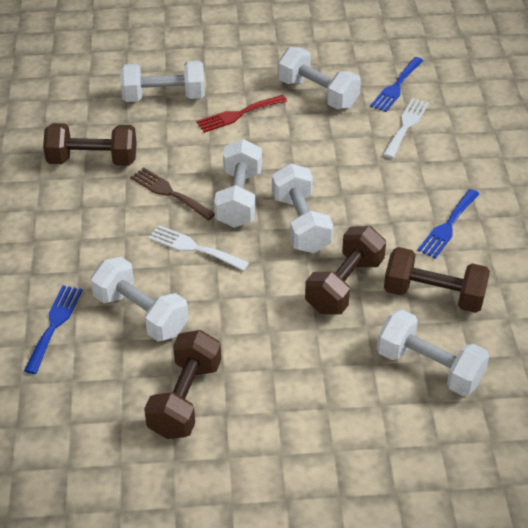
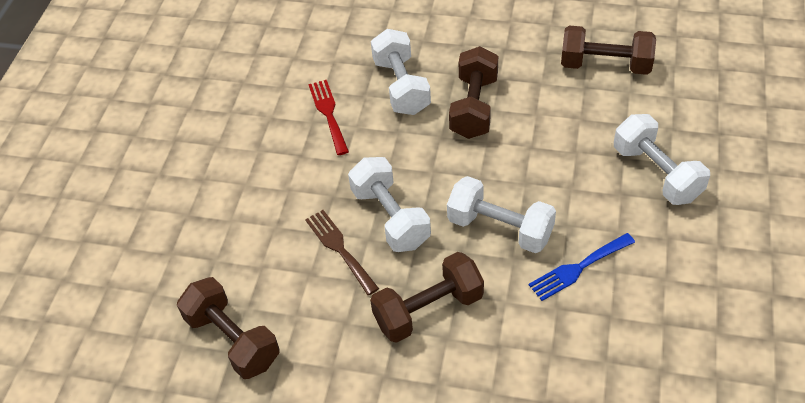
blue fork: 3 -> 1
white dumbbell: 6 -> 4
white fork: 2 -> 0

